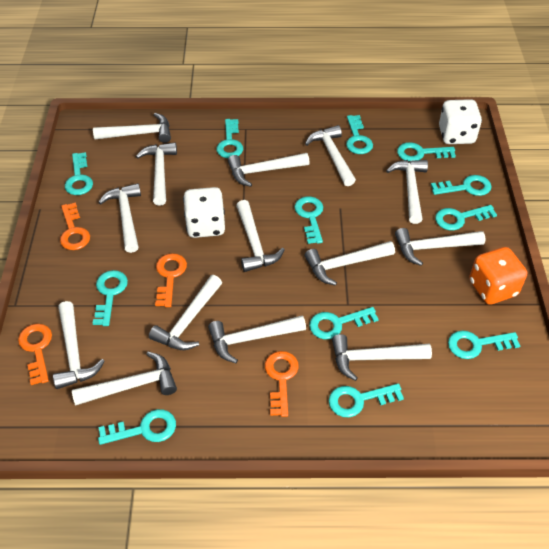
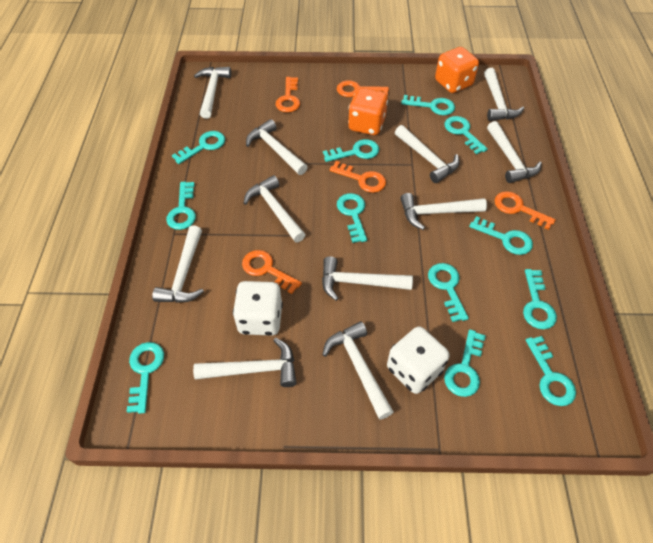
orange dice: 1 -> 2
orange key: 4 -> 5
white hammer: 14 -> 11

